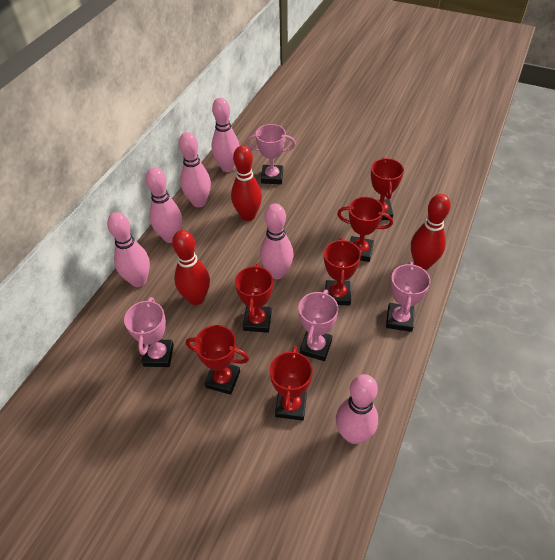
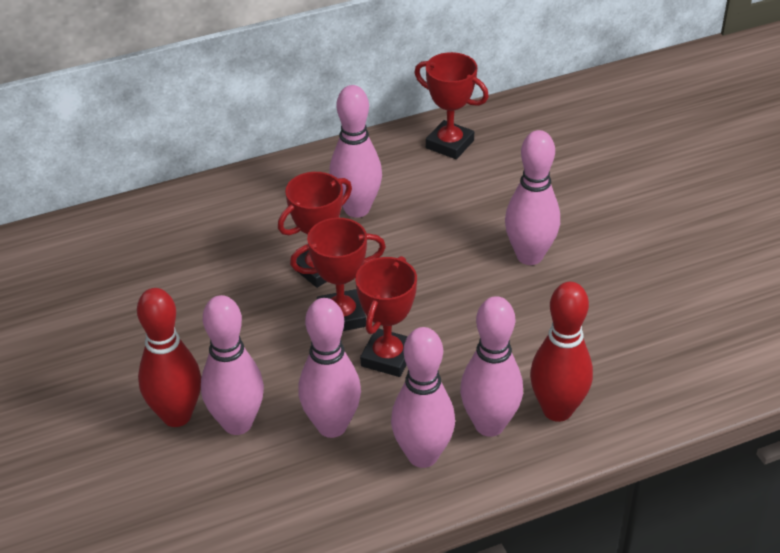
pink trophy: 4 -> 0
red bowling pin: 3 -> 2
red trophy: 6 -> 4

